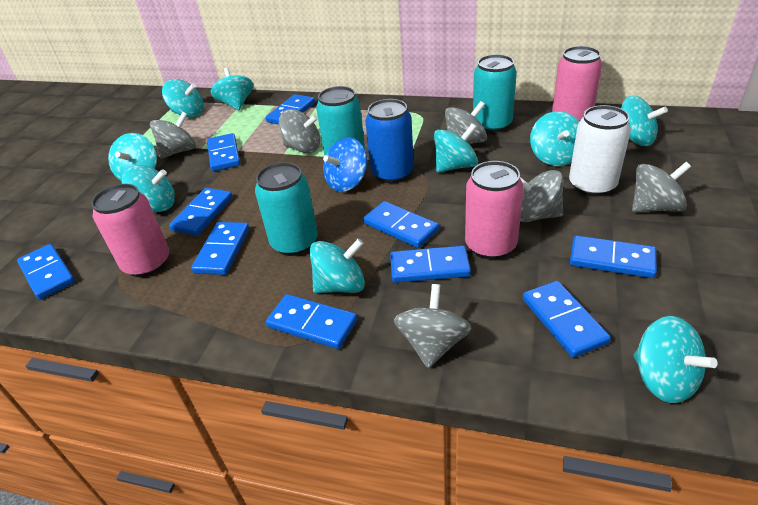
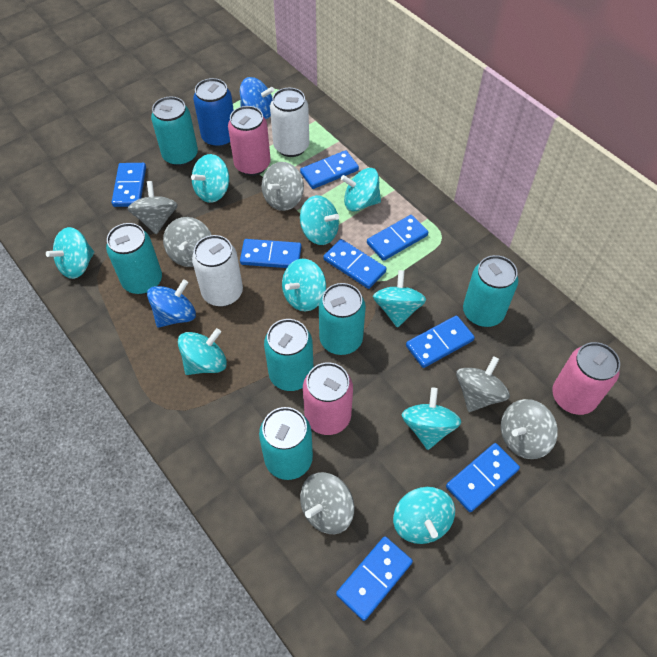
blue domino: 10 -> 8
blue spinning top: 1 -> 2
turquoise can: 3 -> 6
white can: 1 -> 2

